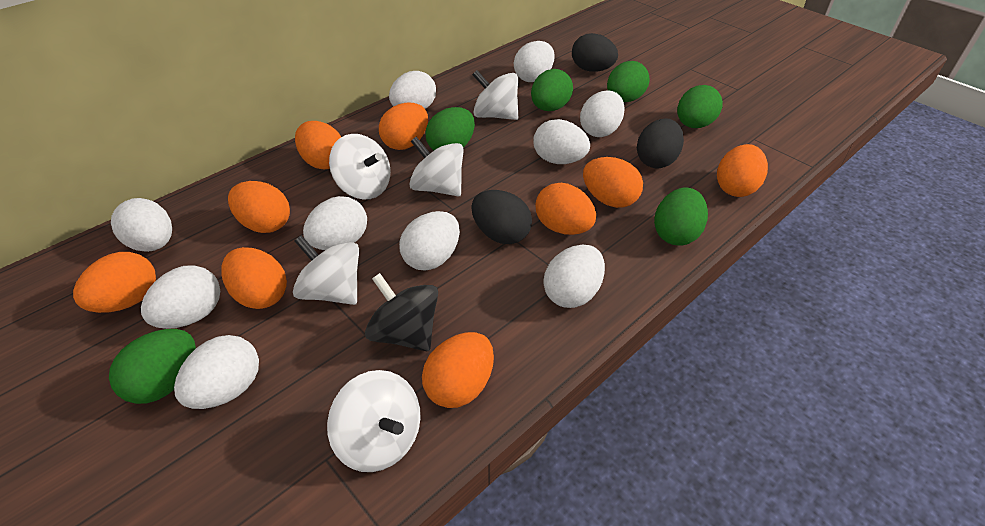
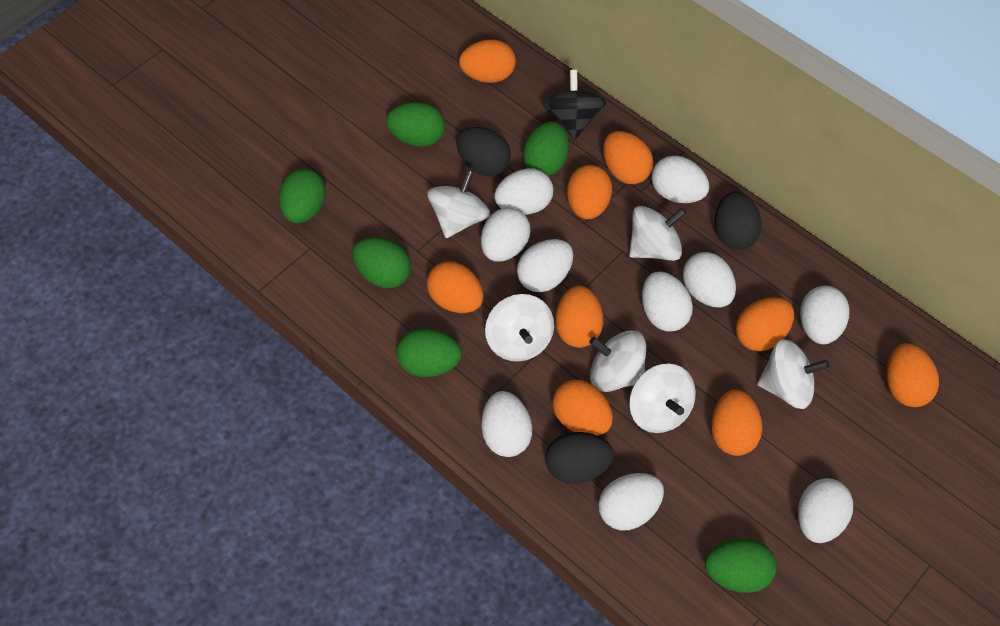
white spinning top: 5 -> 6

